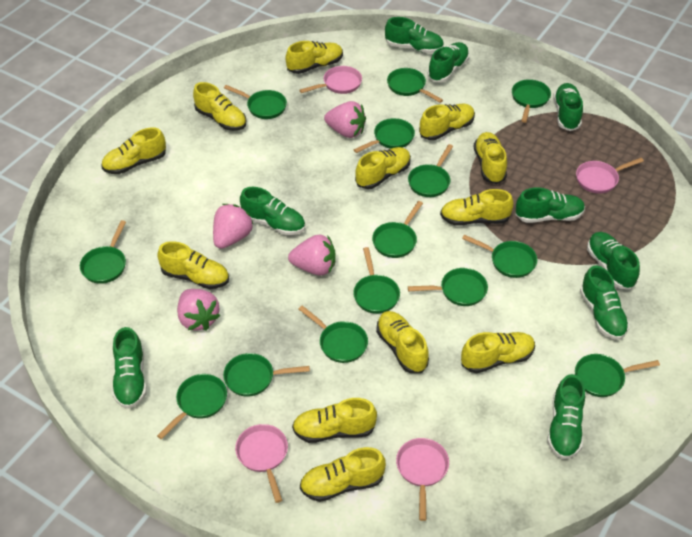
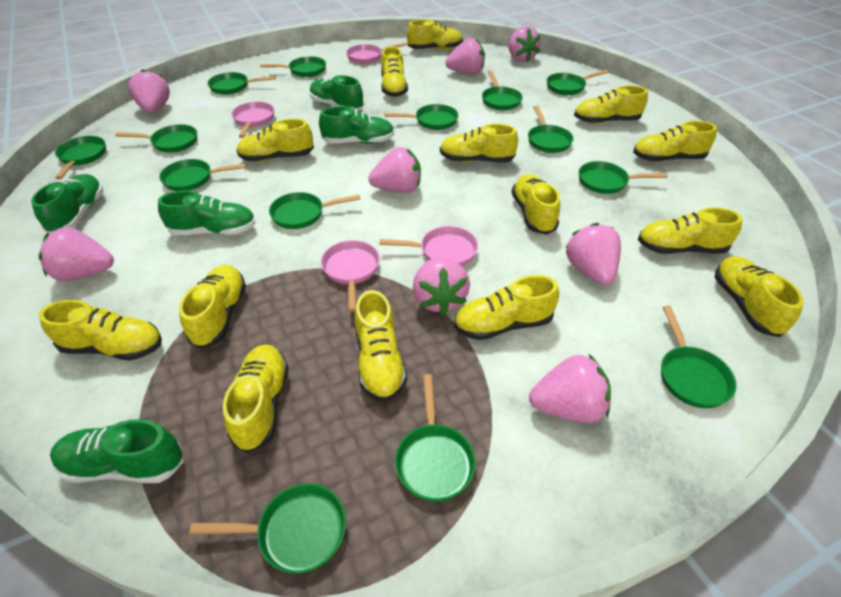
green shoe: 9 -> 5
pink strawberry: 4 -> 8
yellow shoe: 12 -> 14

